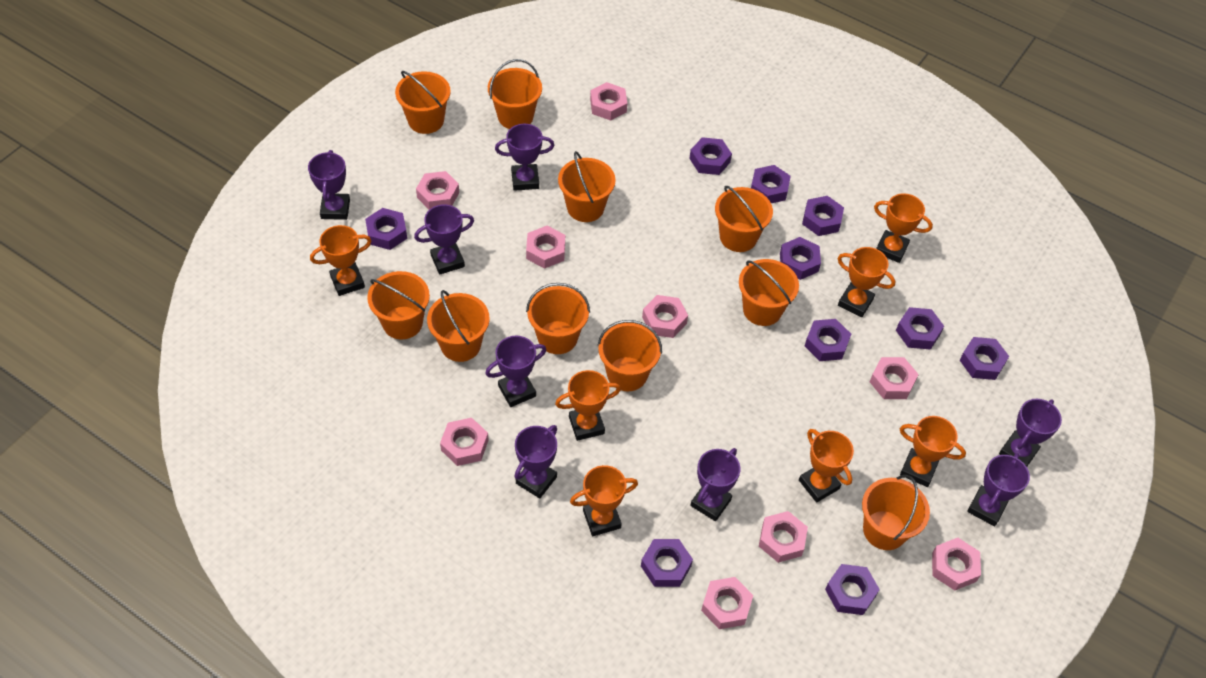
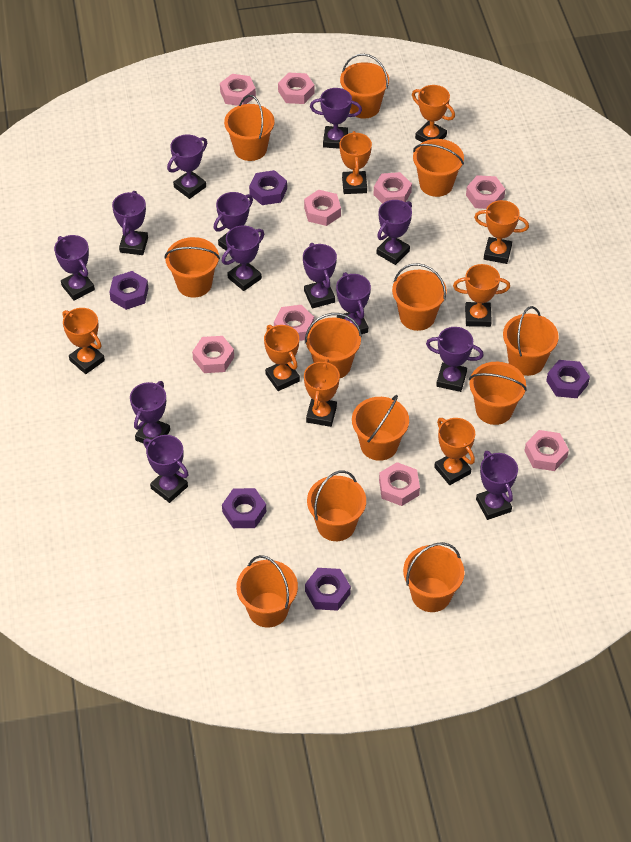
orange bucket: 10 -> 12
orange trophy: 7 -> 8
purple nut: 10 -> 5
purple trophy: 8 -> 13

